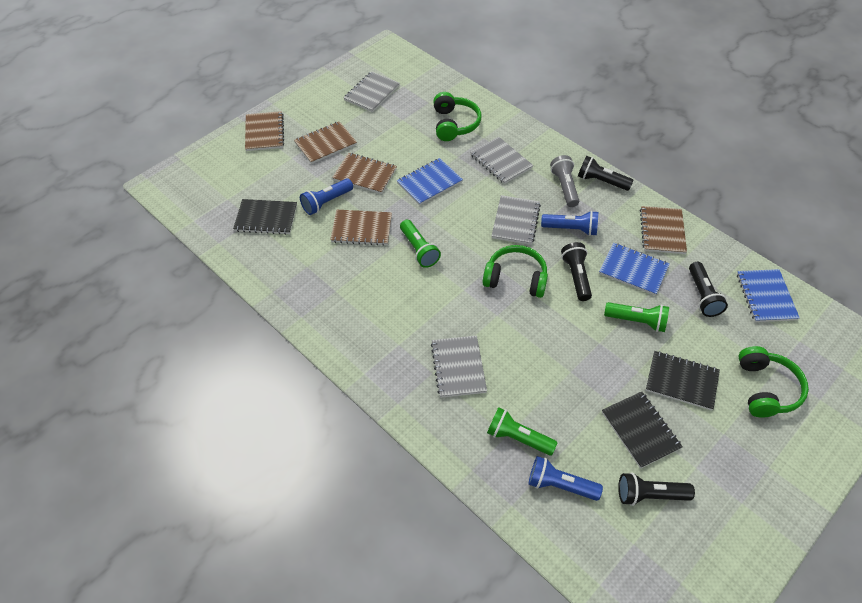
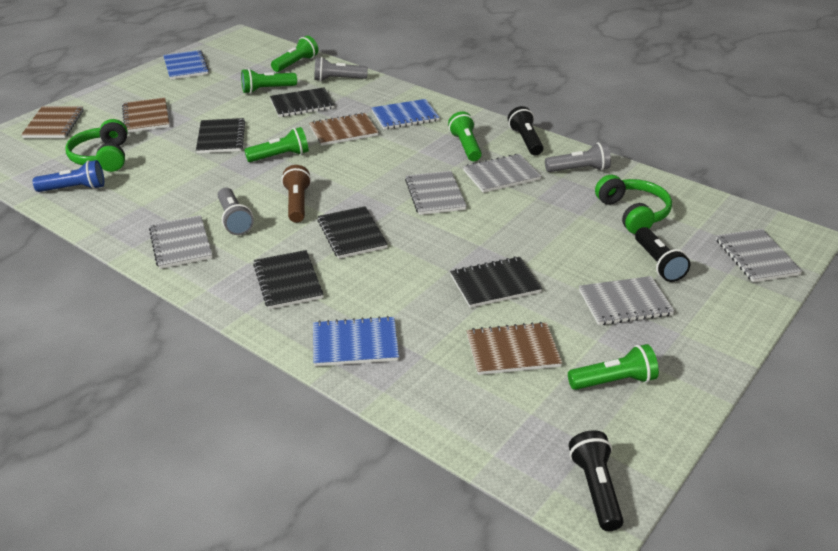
black flashlight: 4 -> 3
black notebook: 3 -> 5
blue flashlight: 3 -> 1
brown flashlight: 0 -> 1
brown notebook: 5 -> 4
green flashlight: 3 -> 5
green headphones: 3 -> 2
grey flashlight: 1 -> 3
grey notebook: 4 -> 5

